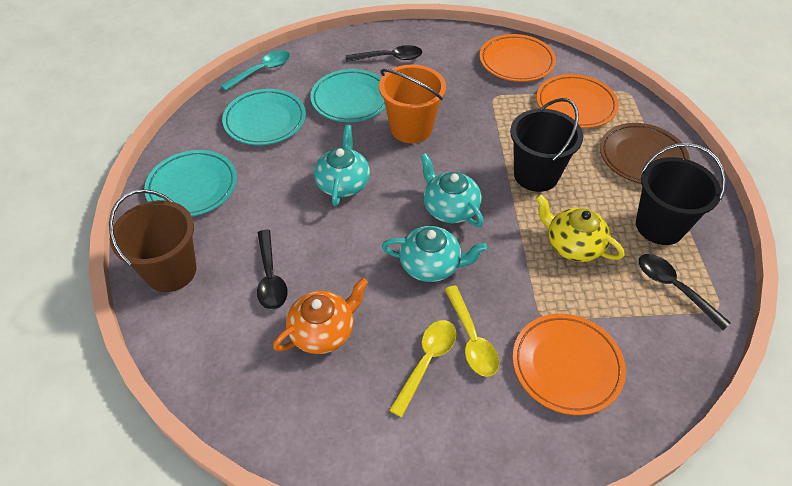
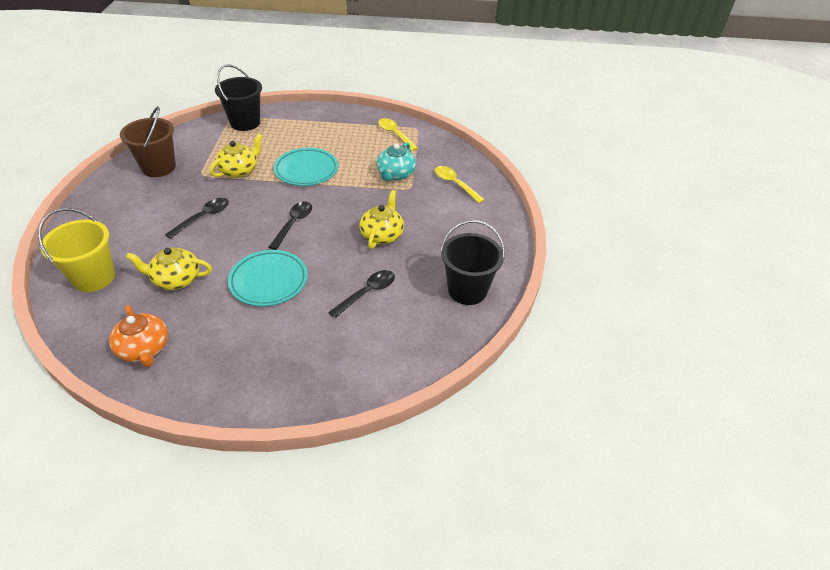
brown plate: 1 -> 0
orange bucket: 1 -> 0
orange plate: 3 -> 0
turquoise plate: 3 -> 2
turquoise spoon: 1 -> 0
turquoise teapot: 3 -> 1
yellow bucket: 0 -> 1
yellow teapot: 1 -> 3

